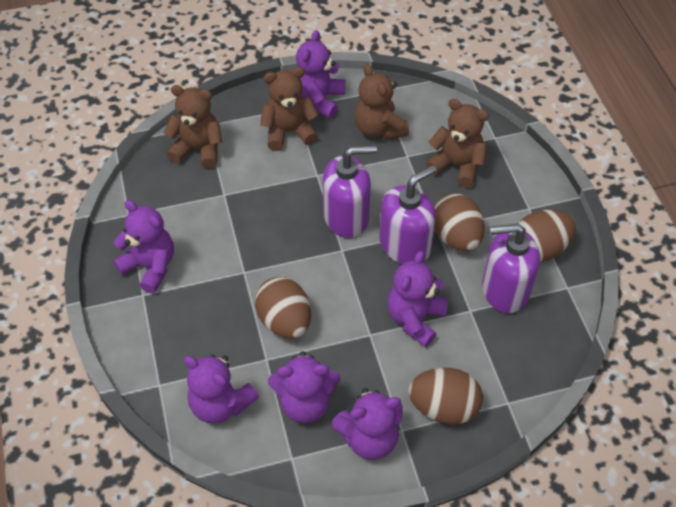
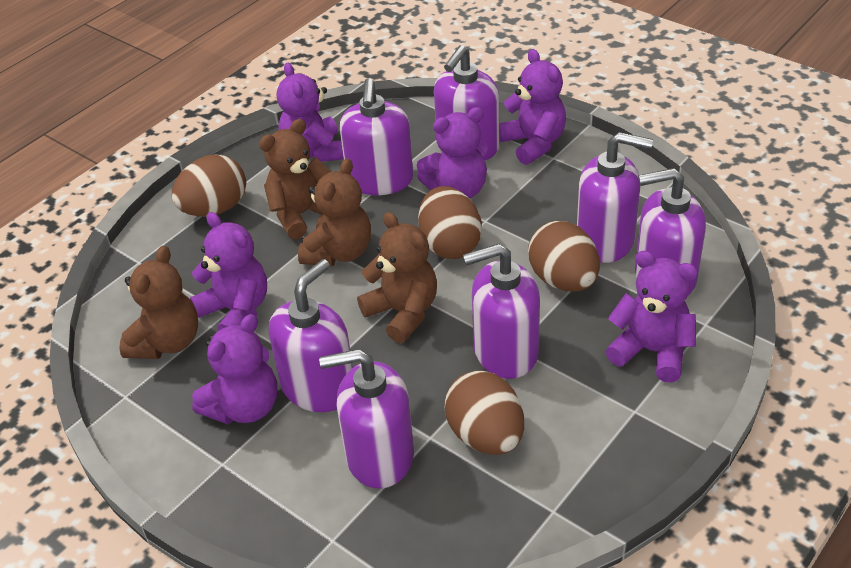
purple soap dispenser: 3 -> 7

